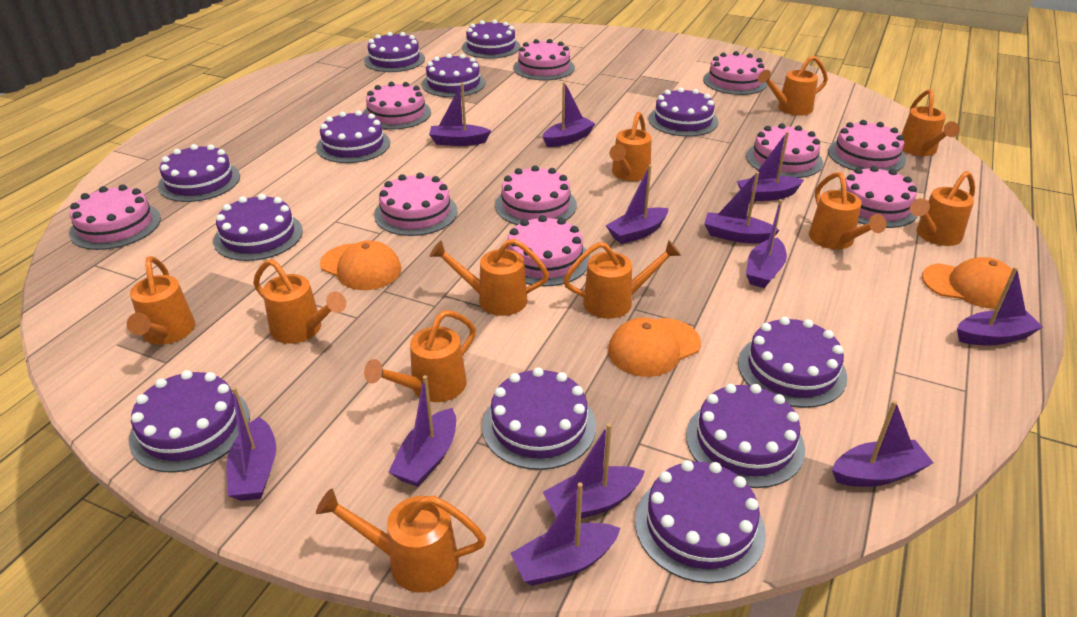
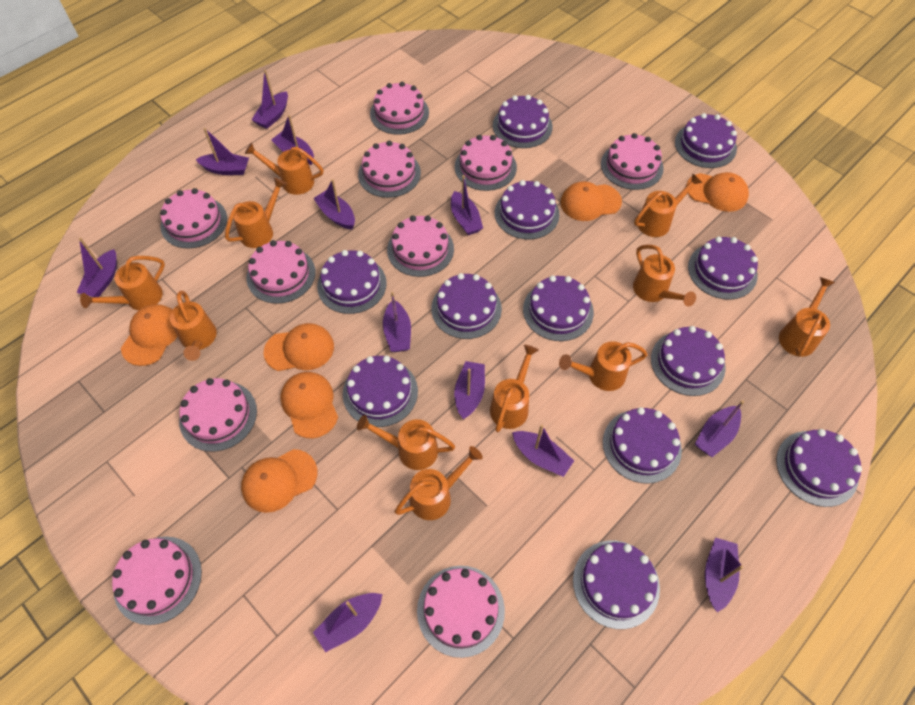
orange cap: 3 -> 6

